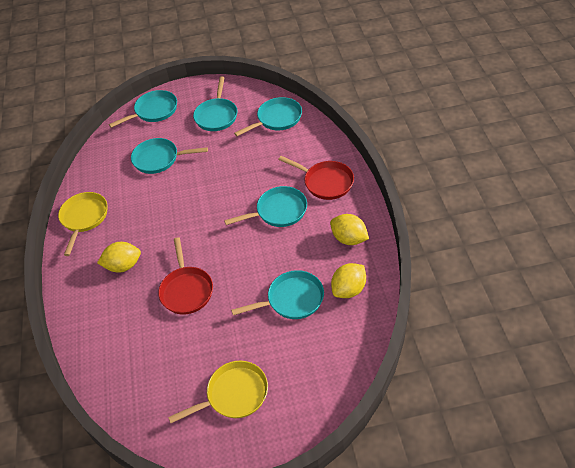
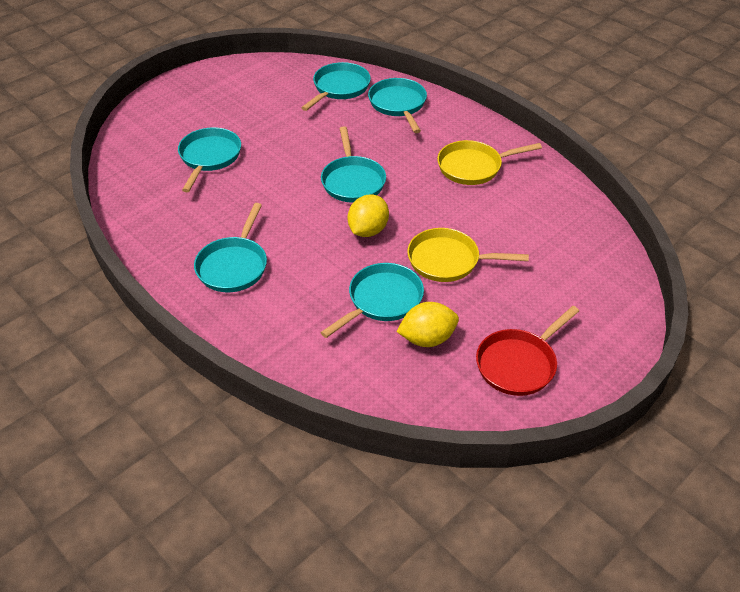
red pan: 2 -> 1
yellow lemon: 3 -> 2

